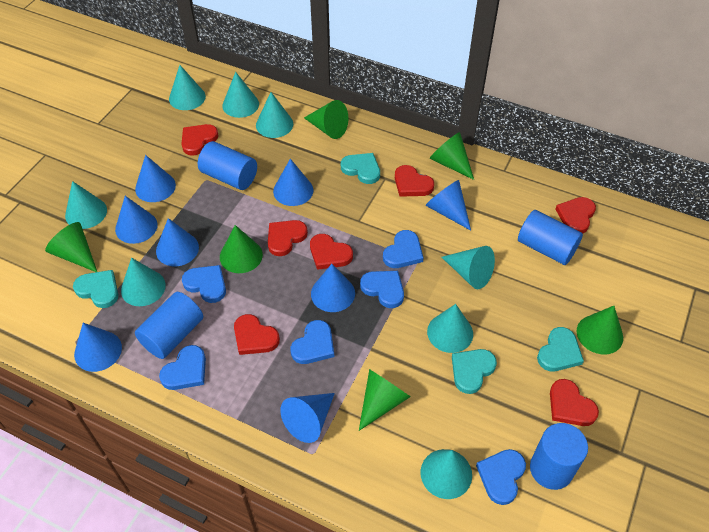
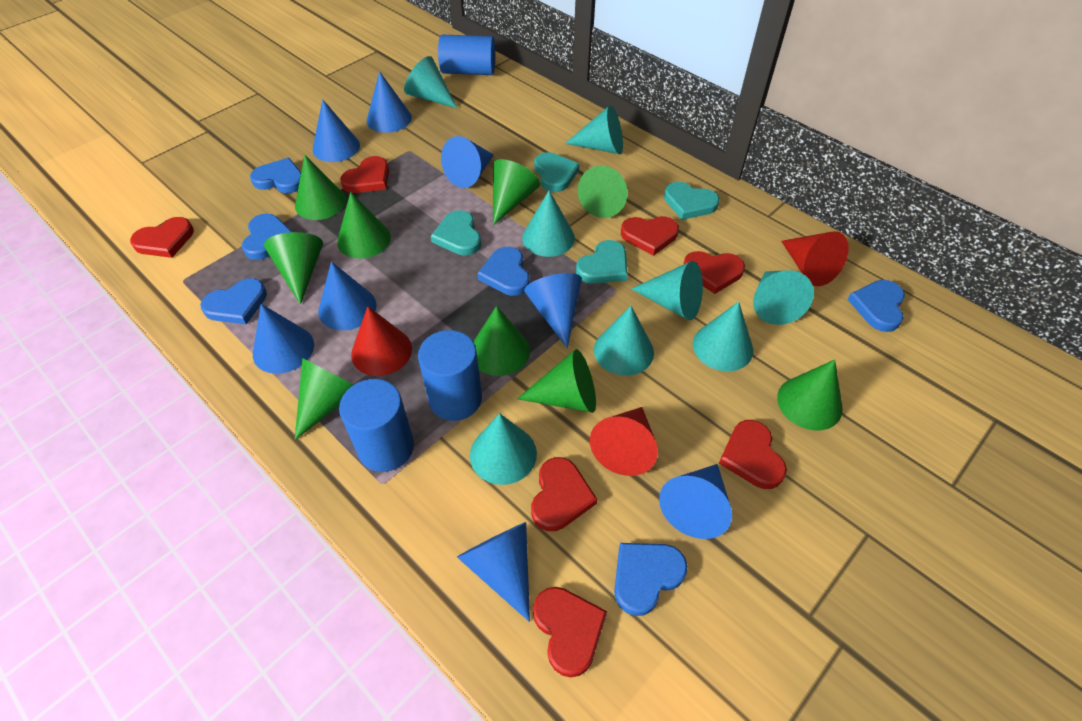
blue cylinder: 4 -> 3
green cone: 6 -> 9
red cone: 0 -> 3

